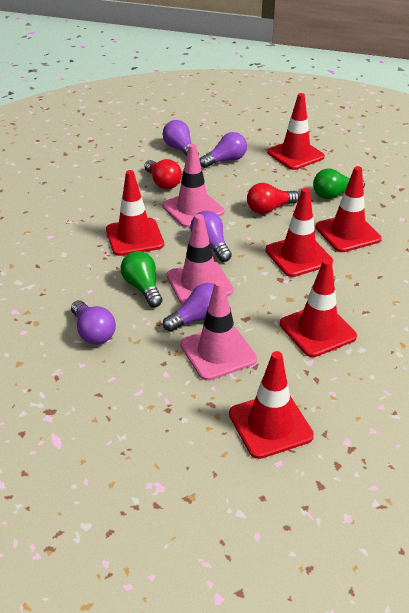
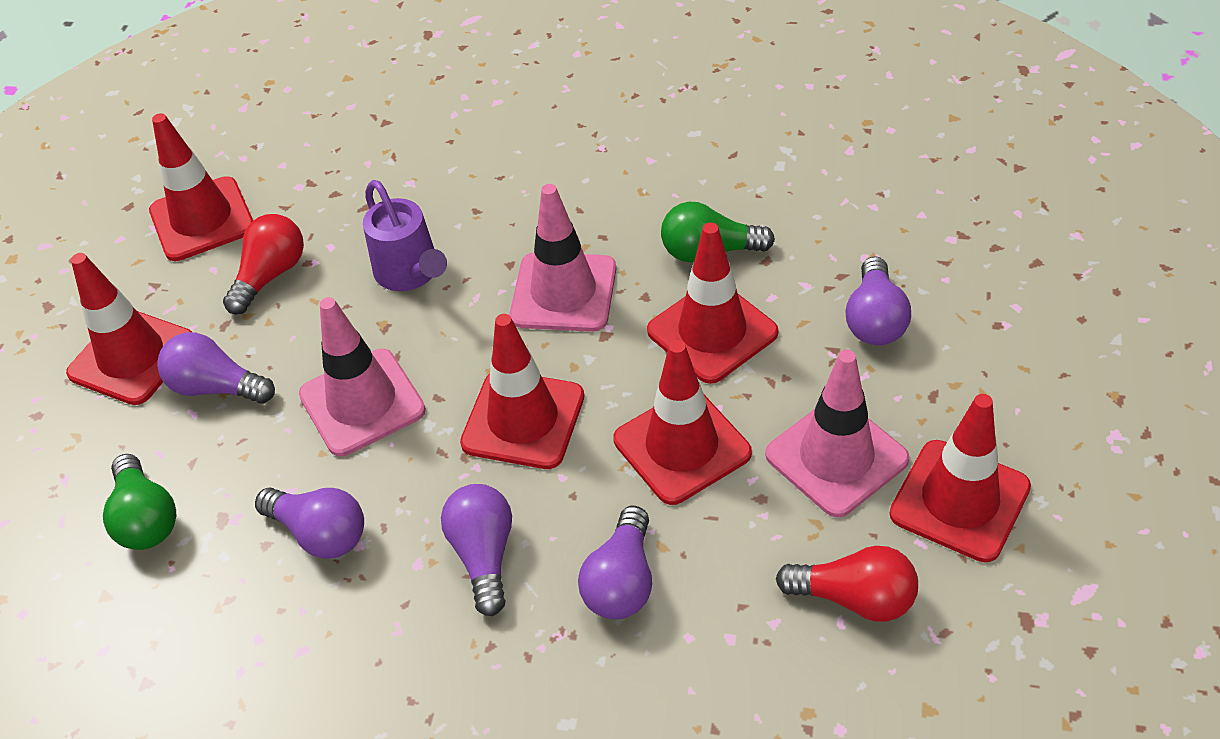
purple watering can: 0 -> 1

